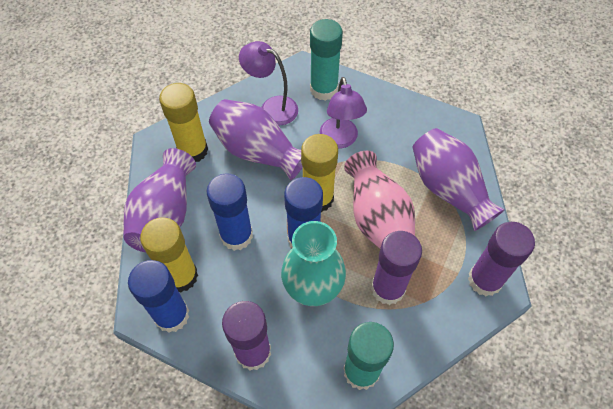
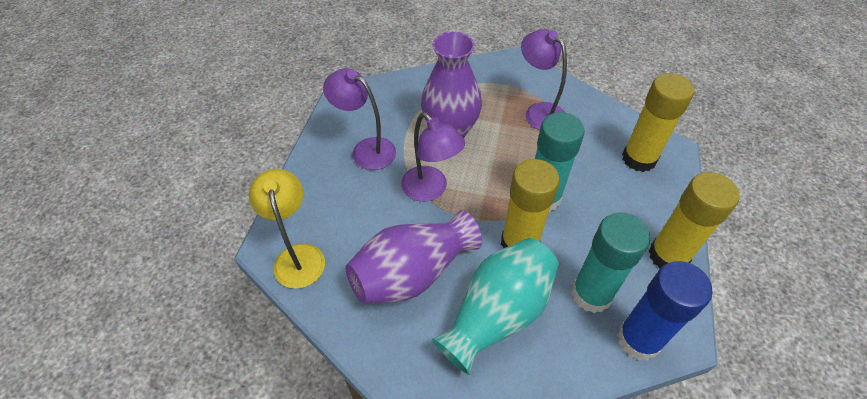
blue glue stick: 3 -> 1
pink vase: 1 -> 0
purple glue stick: 3 -> 0
purple lamp: 2 -> 3
purple vase: 3 -> 2
yellow lamp: 0 -> 1

